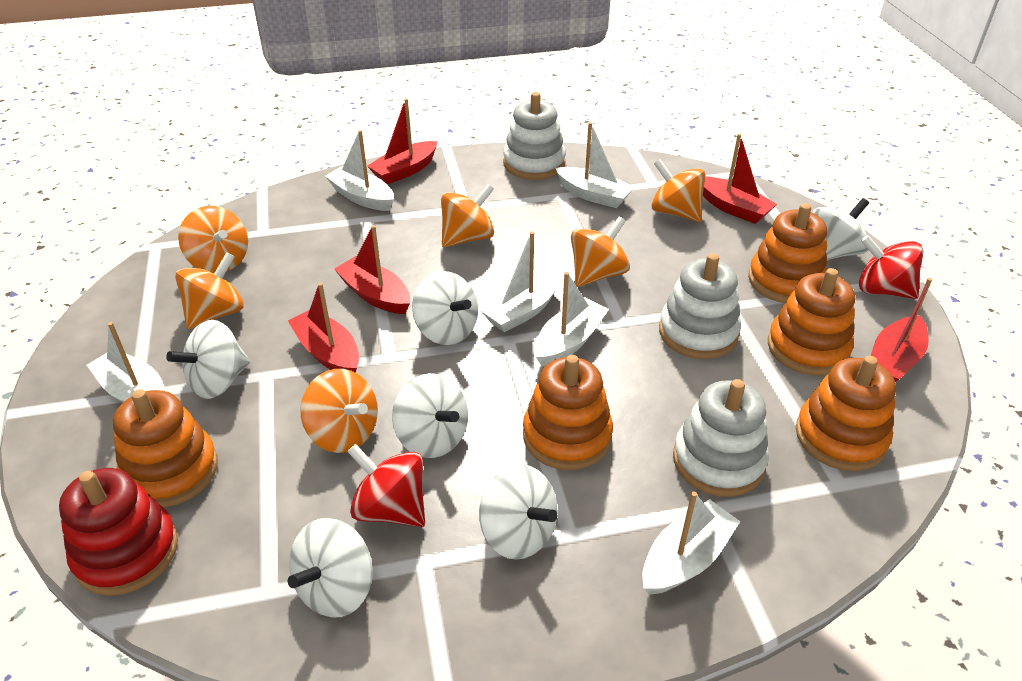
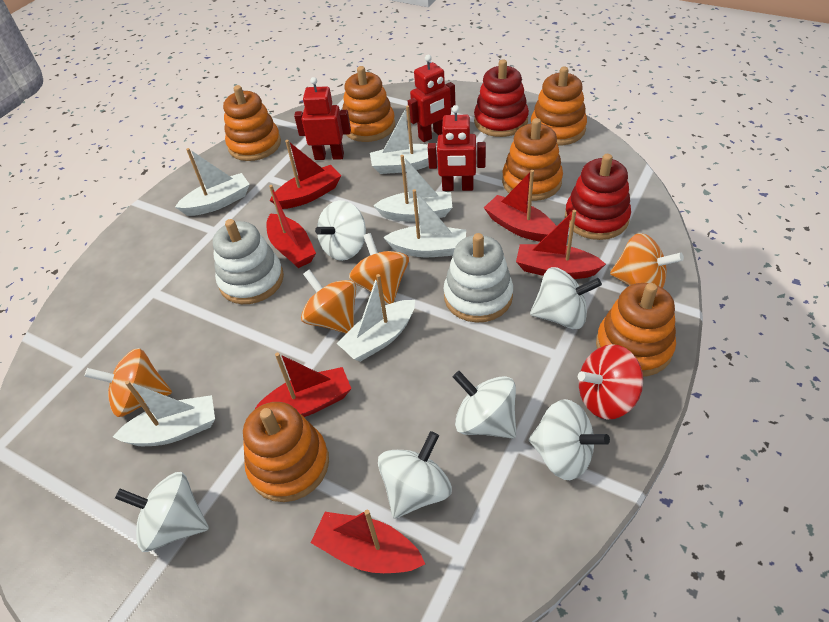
orange spinning top: 6 -> 4
orange stacking toy: 5 -> 6
red boat: 5 -> 6
red robot: 0 -> 3
red spinning top: 2 -> 1
red stacking toy: 1 -> 2
white stacking toy: 3 -> 2

